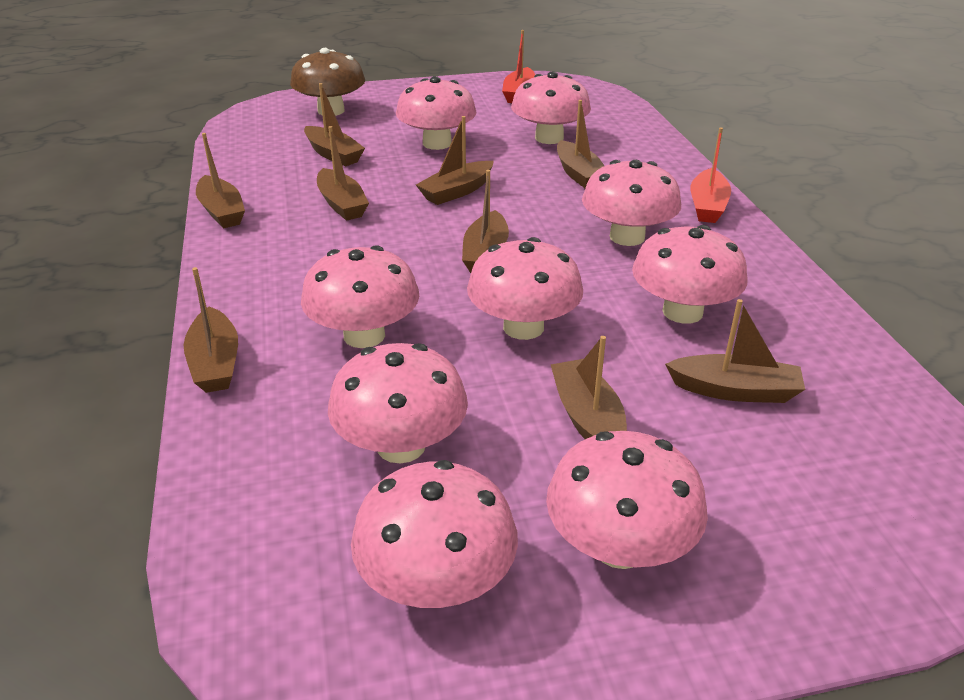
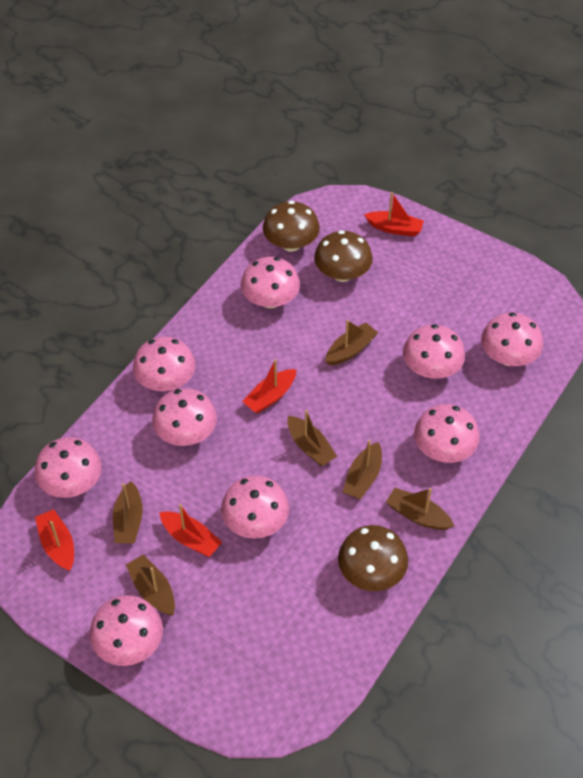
brown boat: 9 -> 6
brown mushroom: 1 -> 3
red boat: 2 -> 4

